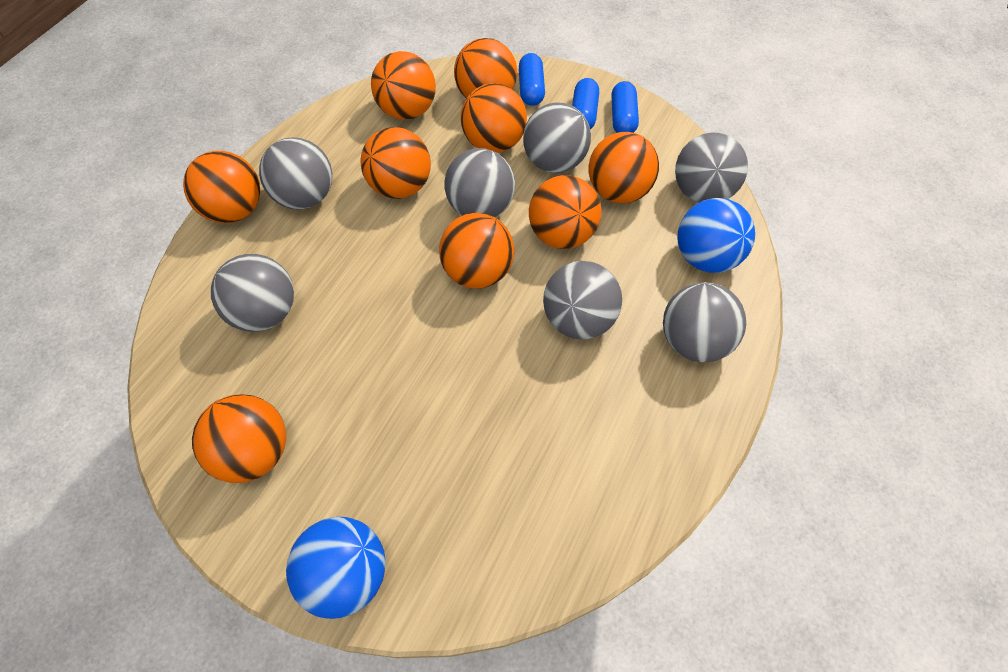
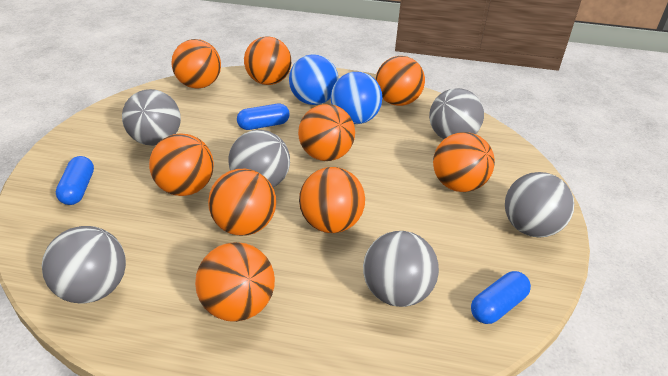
grey ball: 7 -> 6

